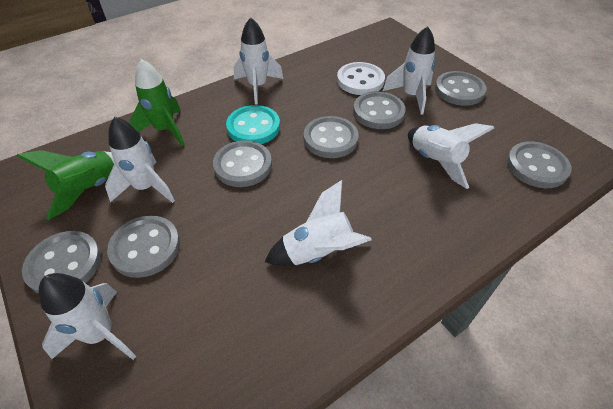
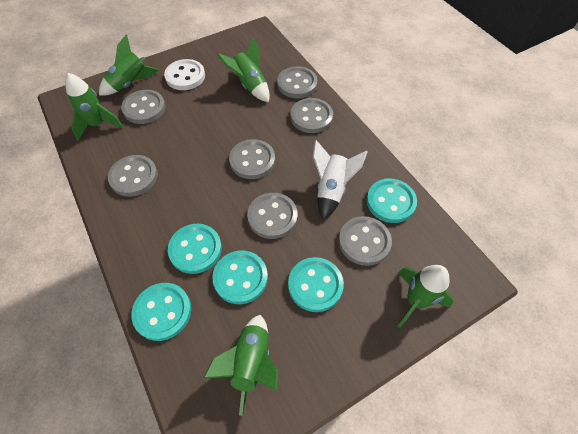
green rocket: 2 -> 5
turquoise button: 1 -> 5
white rocket: 6 -> 1

